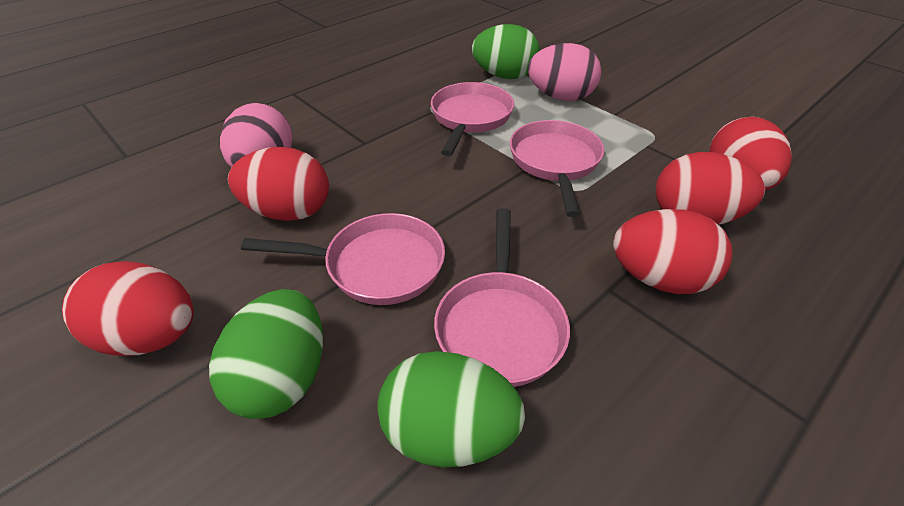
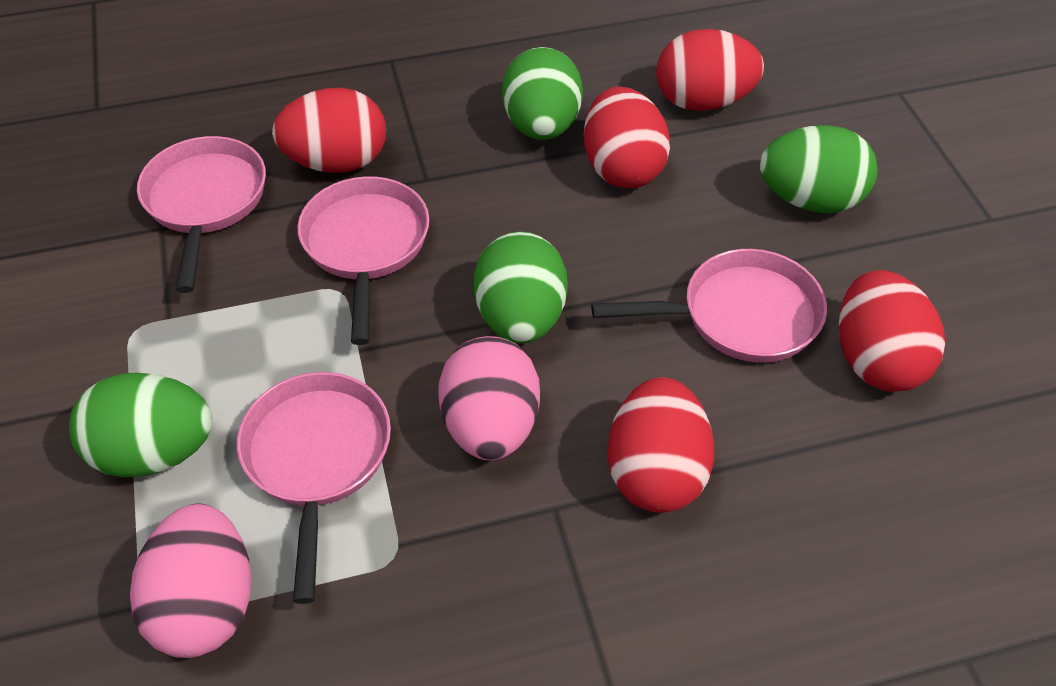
green egg: 3 -> 4

